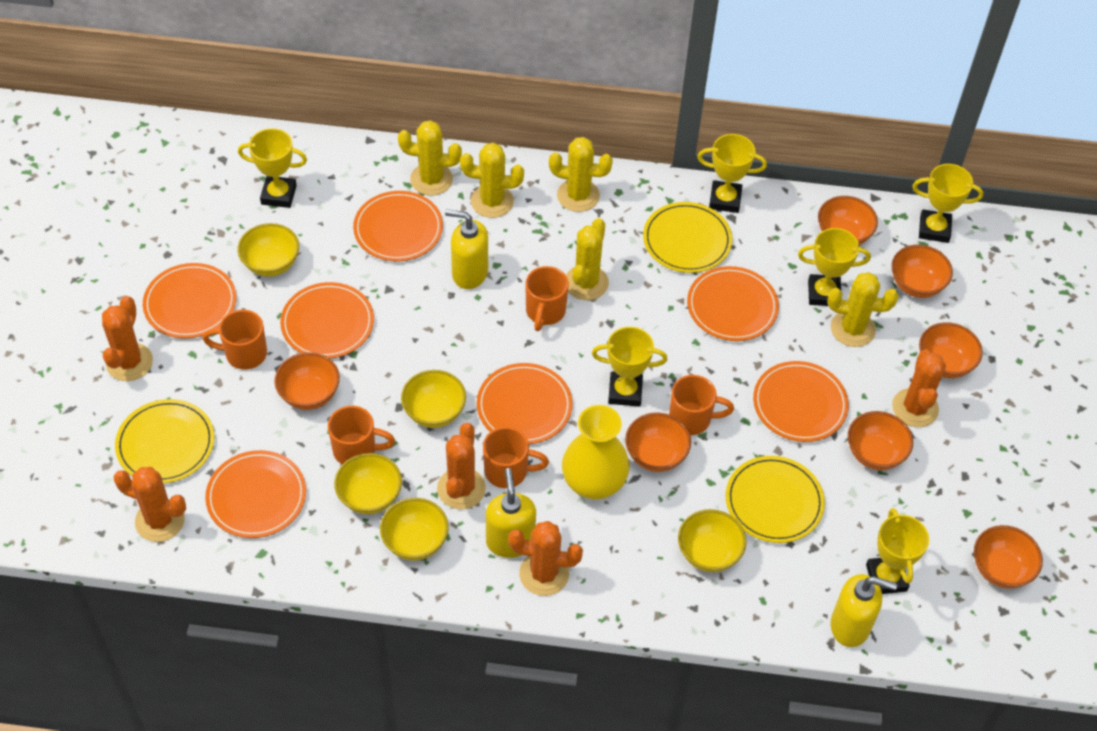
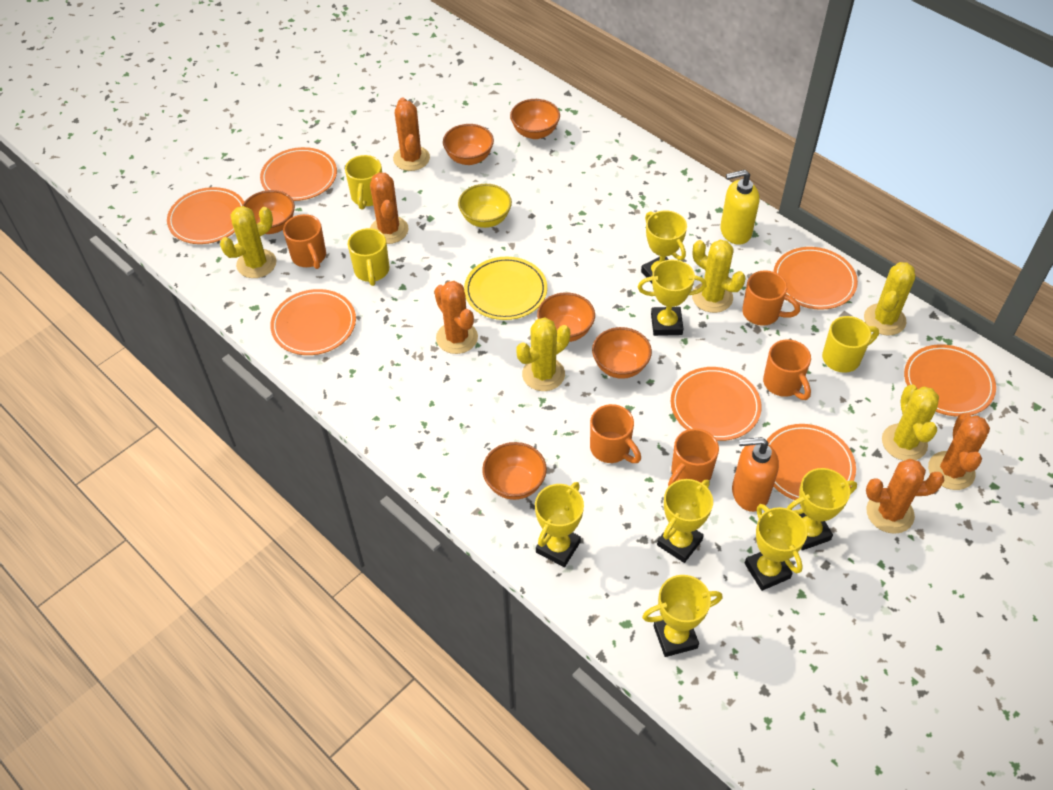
orange bowl: 7 -> 6
orange soap dispenser: 0 -> 1
yellow bowl: 5 -> 1
yellow mug: 0 -> 3
yellow plate: 3 -> 1
yellow soap dispenser: 3 -> 1
yellow trophy: 6 -> 7
yellow vase: 1 -> 0

